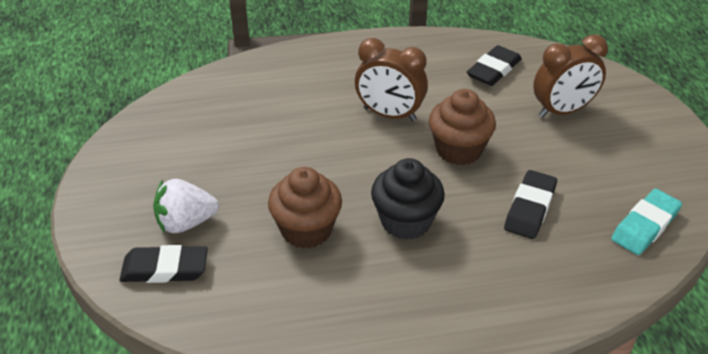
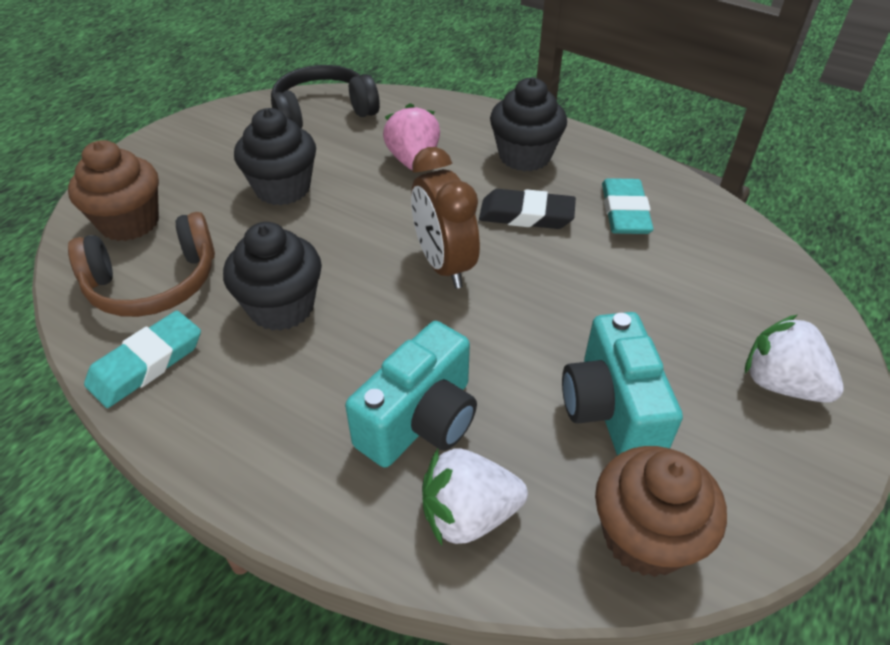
black cupcake: 1 -> 3
black eraser: 3 -> 1
black headphones: 0 -> 1
brown clock: 2 -> 1
brown headphones: 0 -> 1
pink strawberry: 0 -> 1
turquoise camera: 0 -> 2
turquoise eraser: 1 -> 2
white strawberry: 1 -> 2

